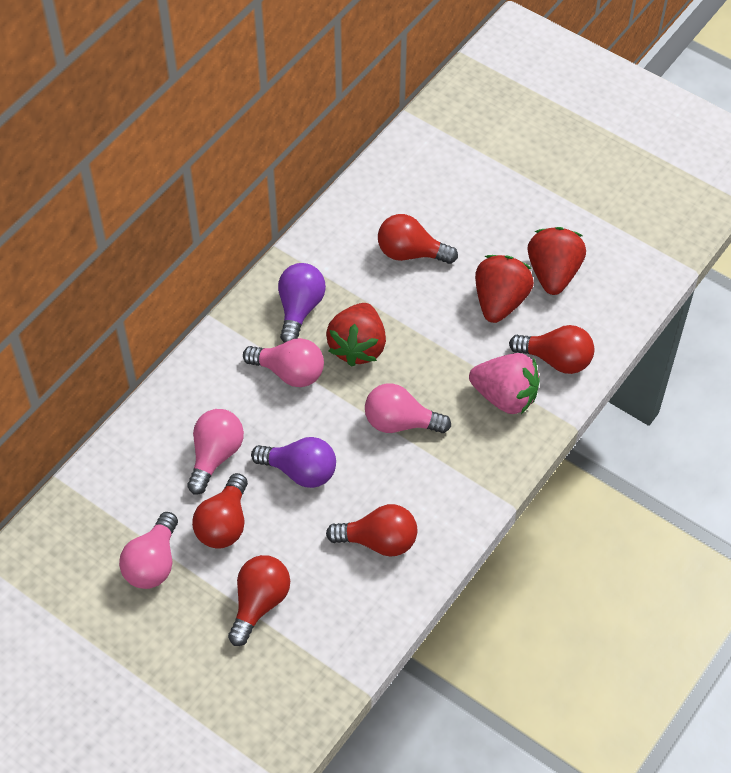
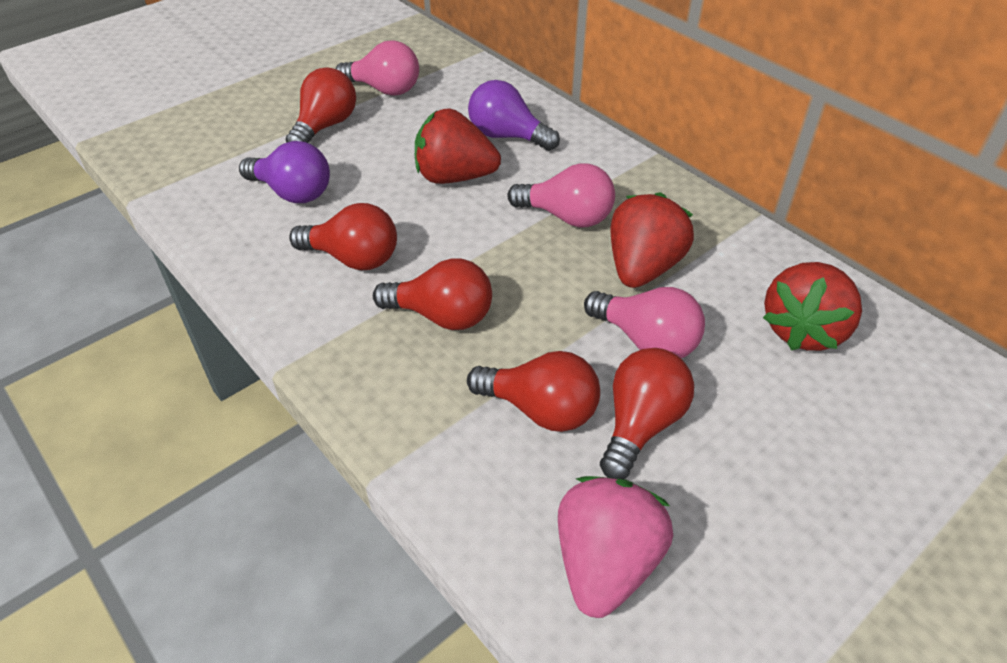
pink light bulb: 4 -> 3

